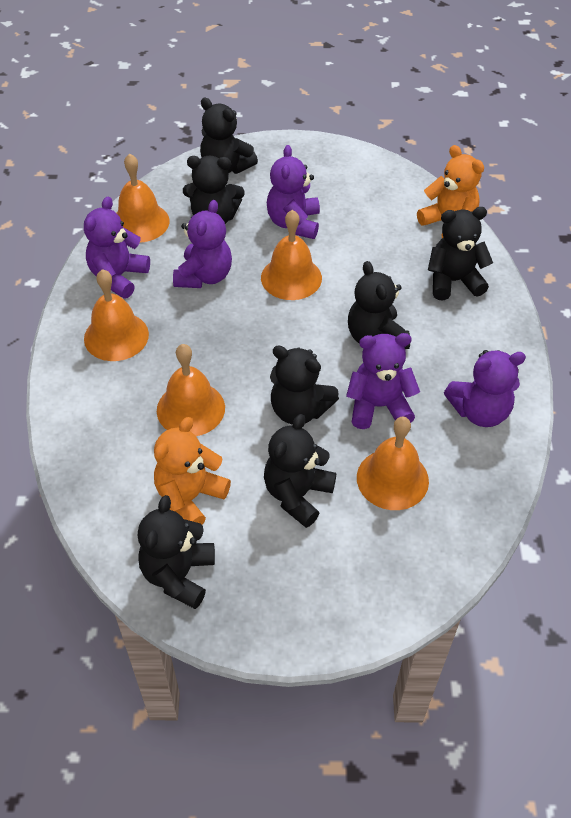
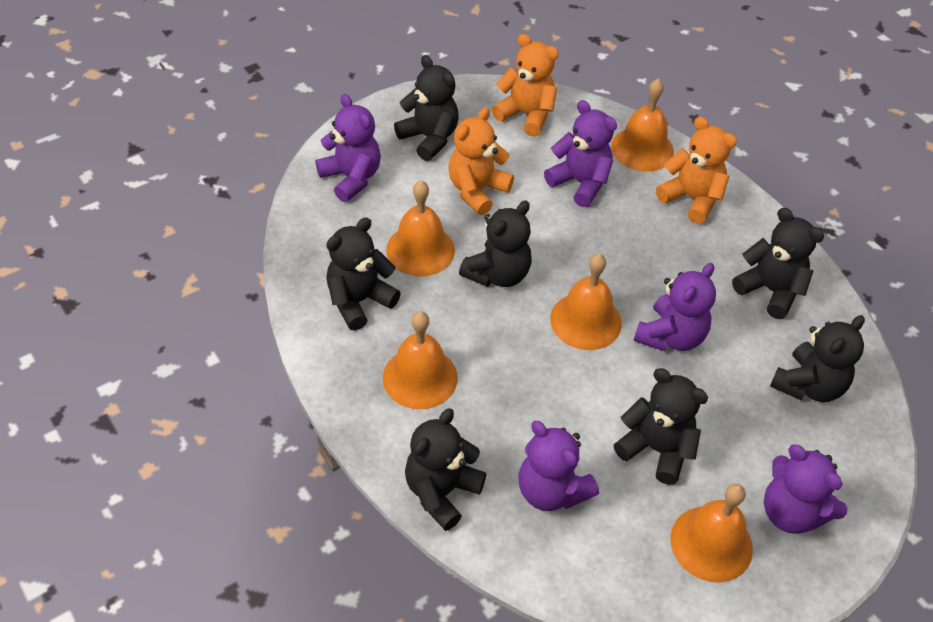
orange teddy bear: 2 -> 3

